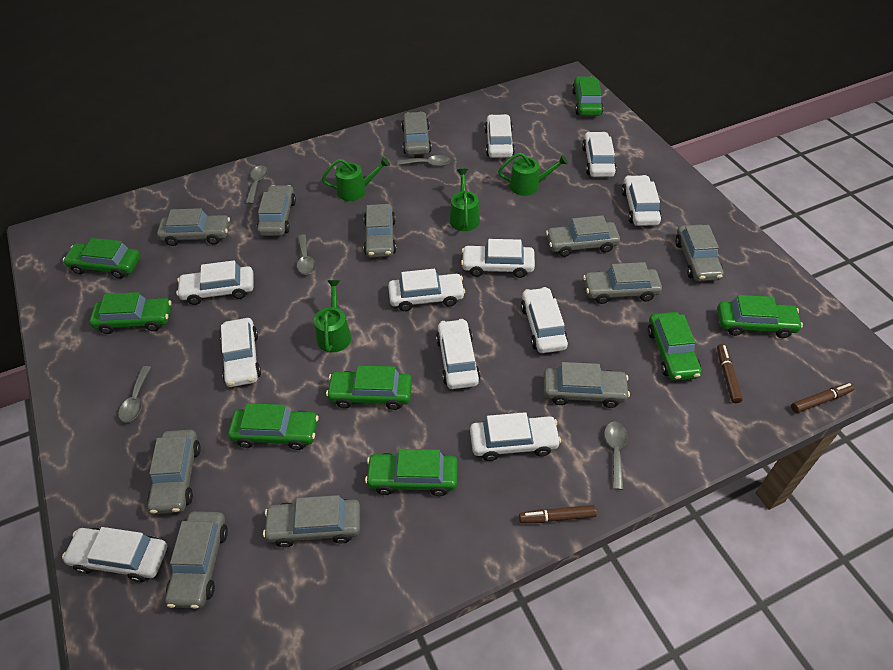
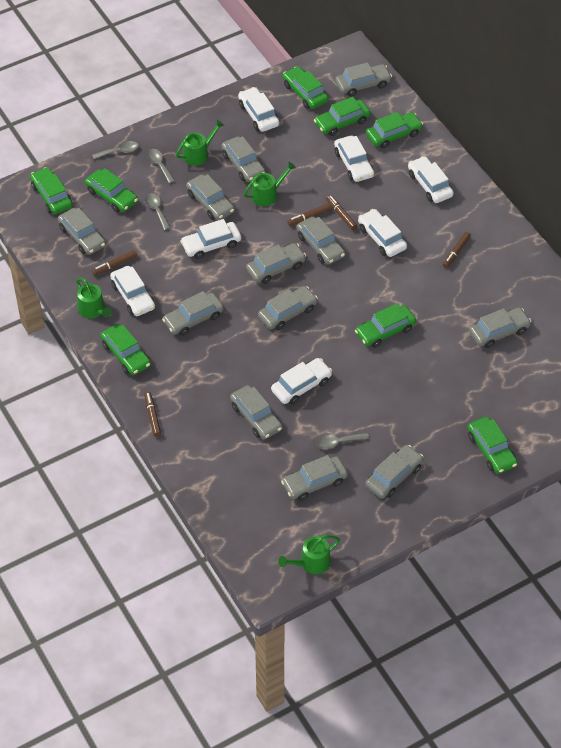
brown marker: 3 -> 5
grey car: 11 -> 12
grey spoon: 5 -> 4
white car: 11 -> 7

